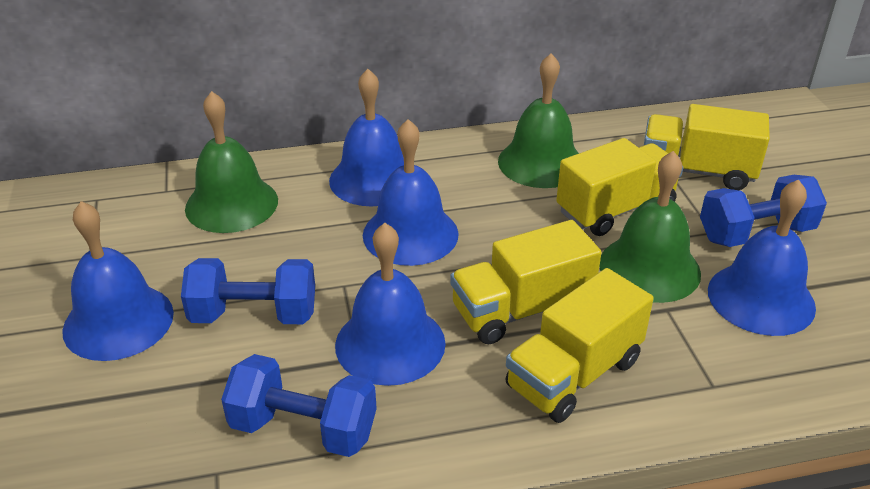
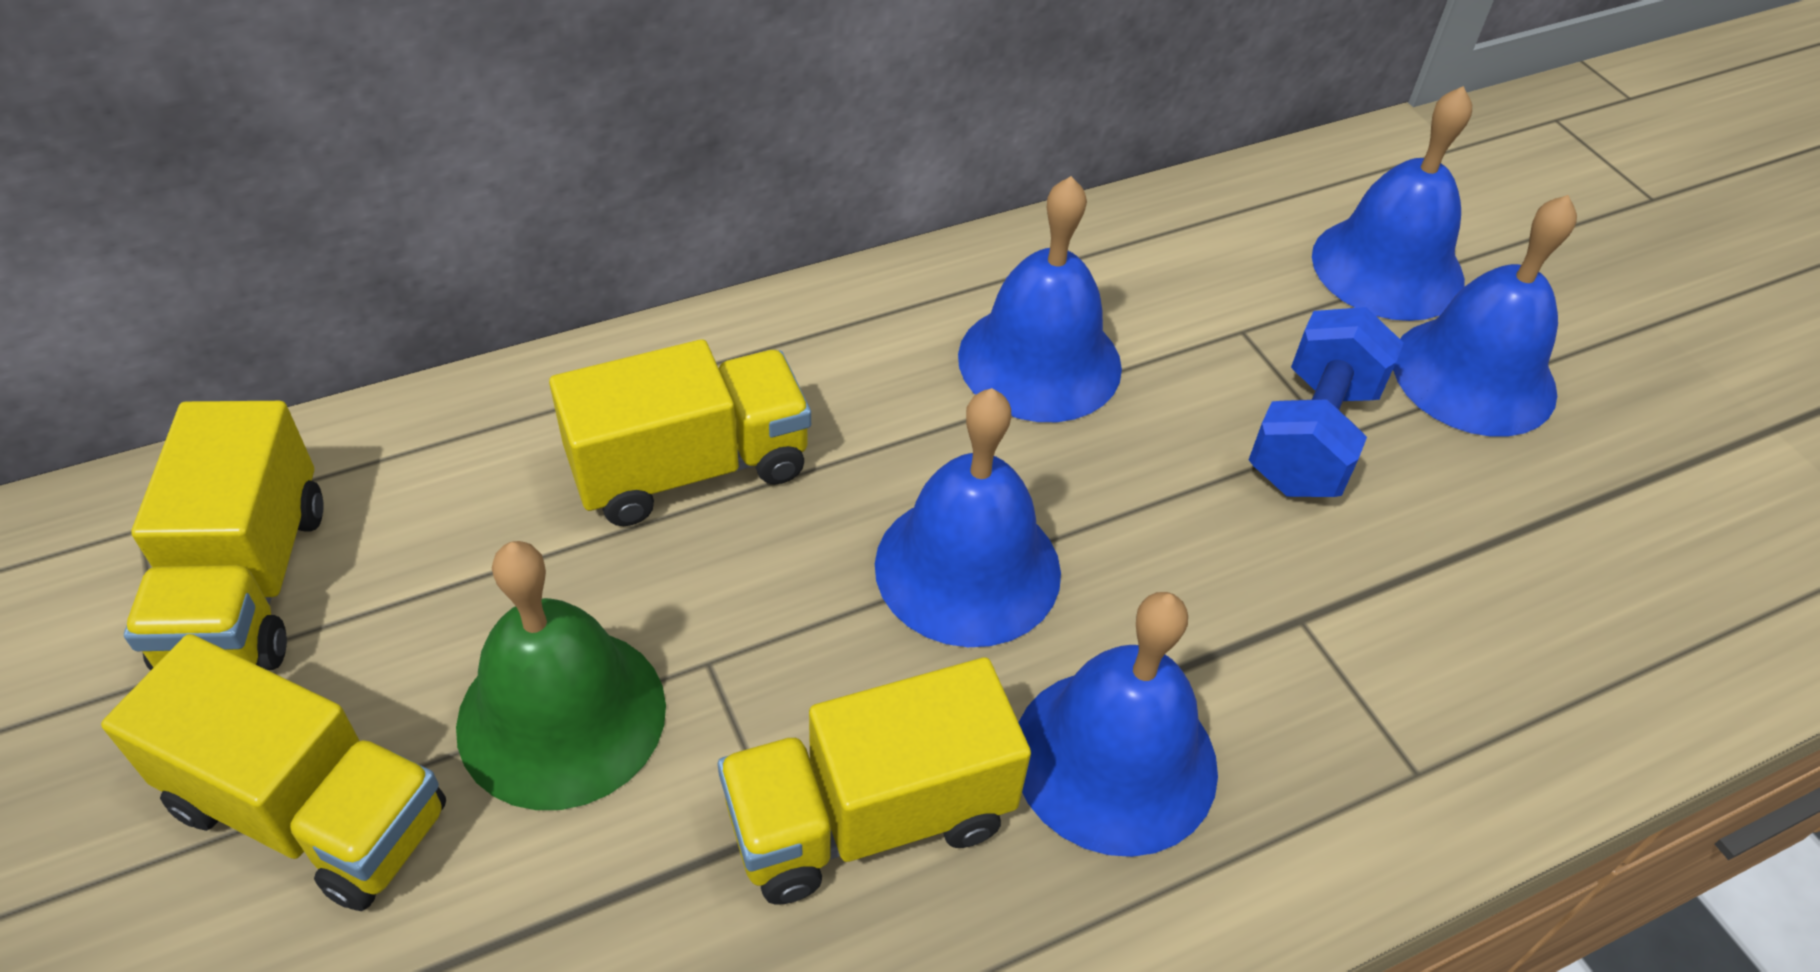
blue dumbbell: 3 -> 1
green bell: 3 -> 1

